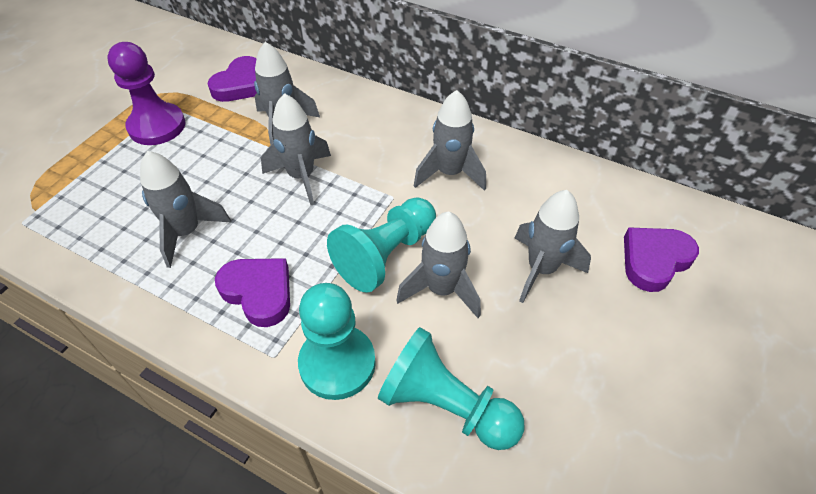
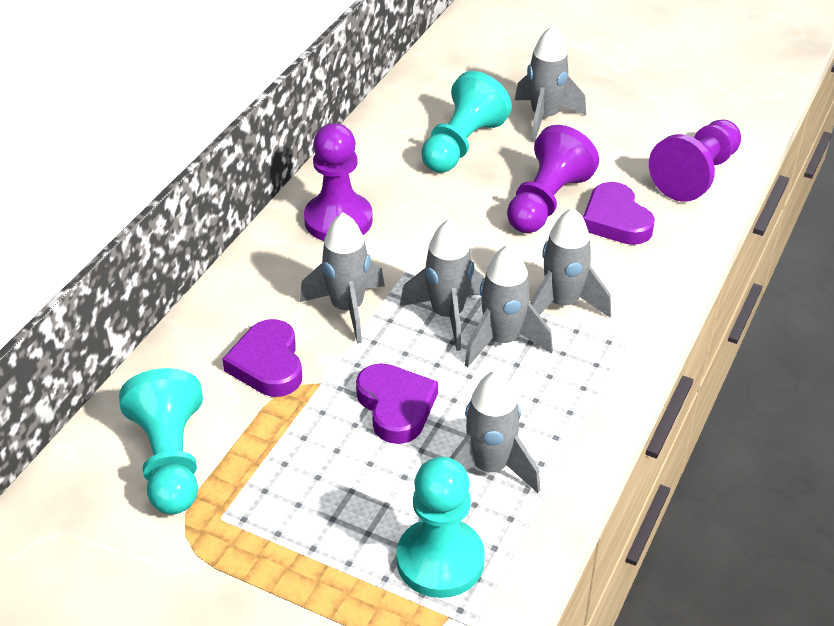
purple pawn: 1 -> 3

